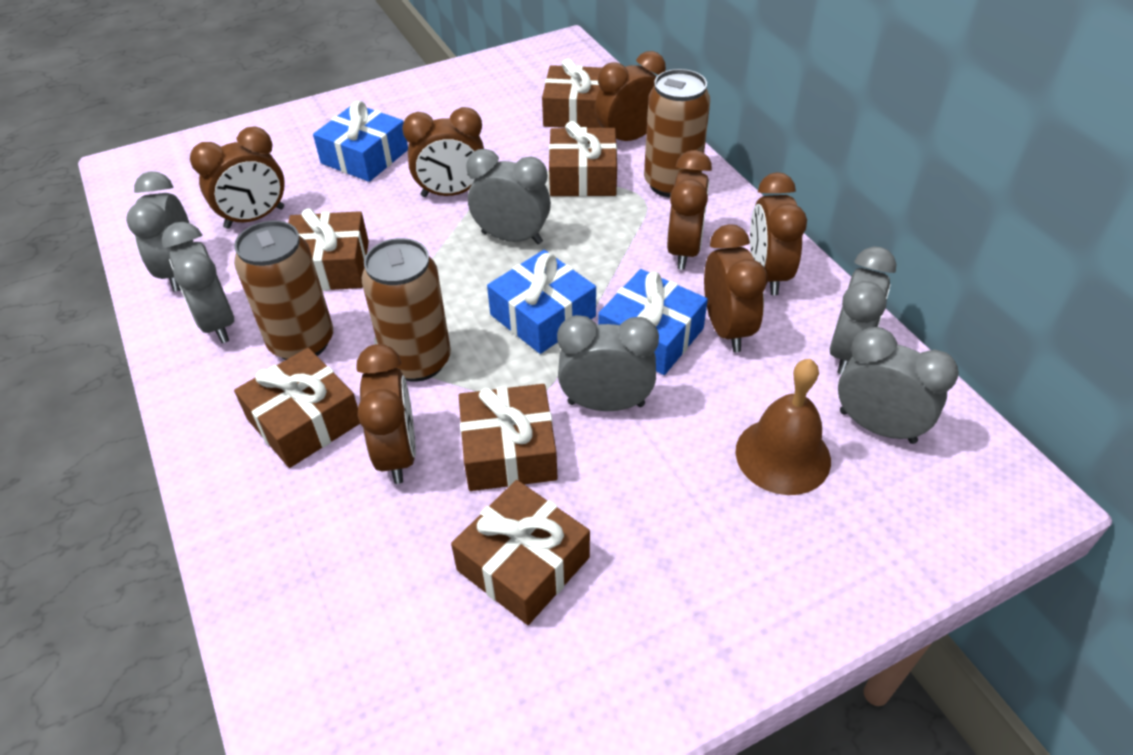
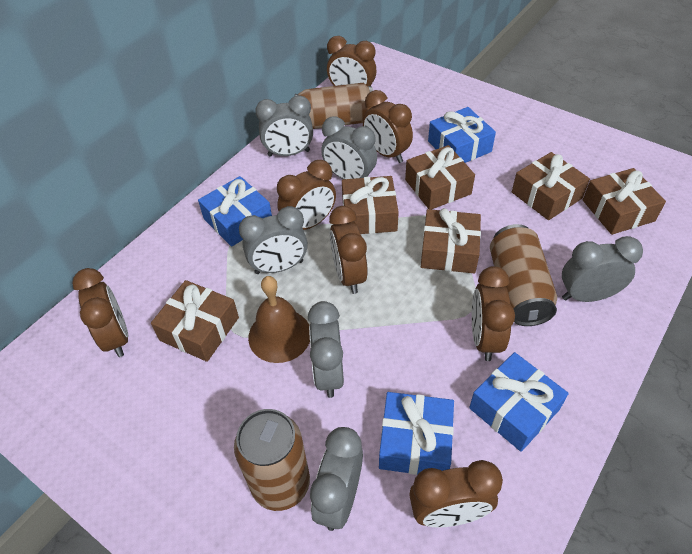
blue gift: 3 -> 4

